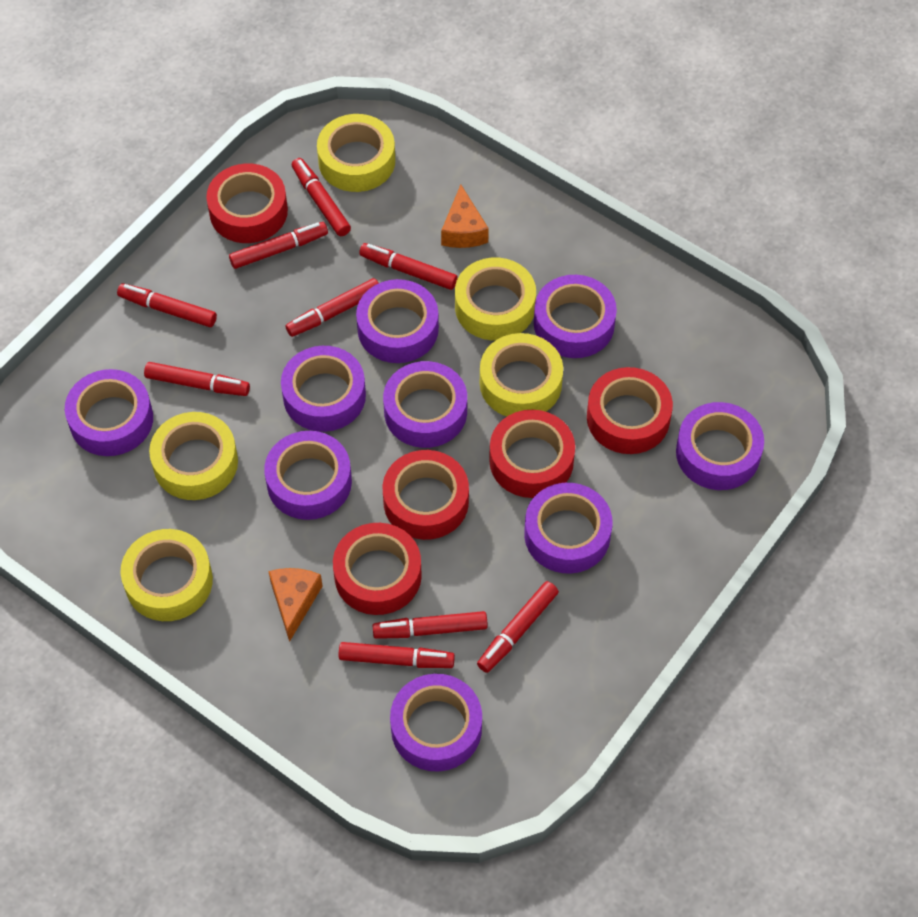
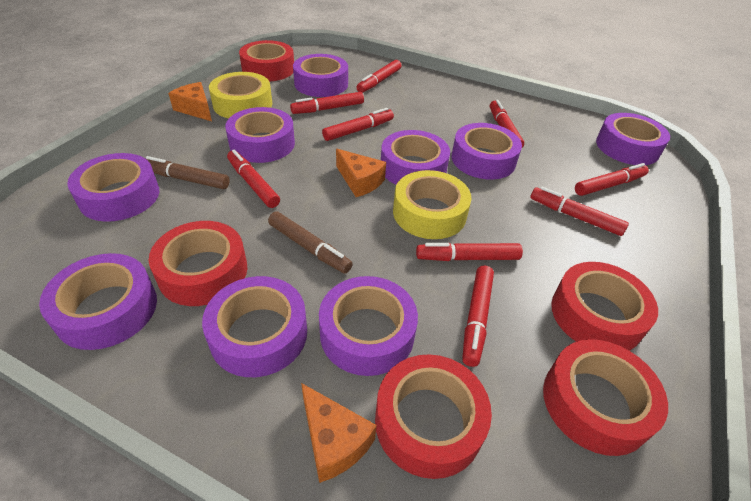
brown marker: 0 -> 2
orange cheese: 2 -> 3
yellow tape: 5 -> 2

